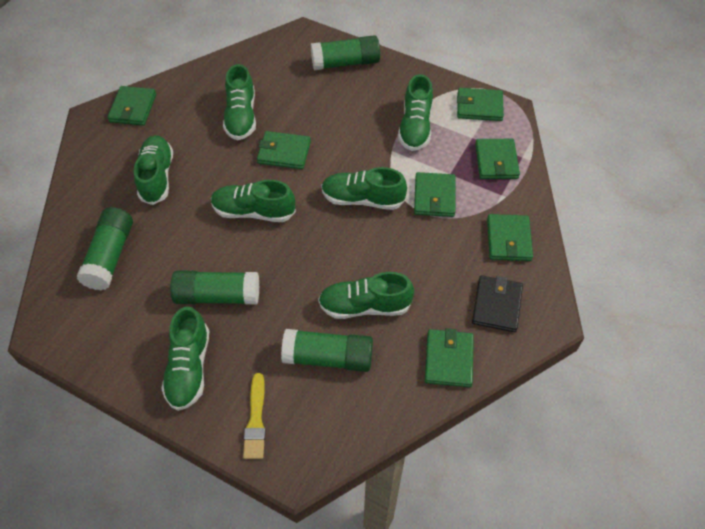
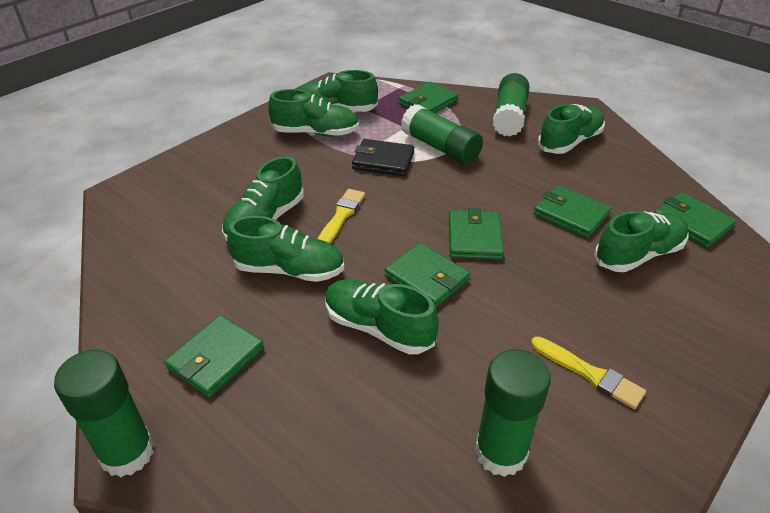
green wallet: 7 -> 6
yellow brush: 1 -> 2

